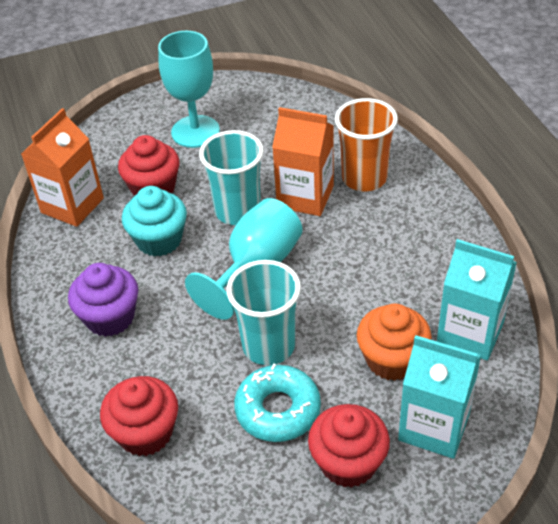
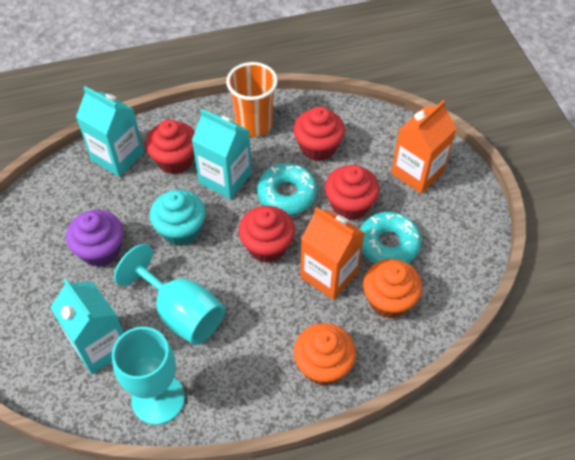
orange cupcake: 1 -> 2
red cupcake: 3 -> 4
turquoise carton: 2 -> 3
turquoise cup: 2 -> 0
turquoise donut: 1 -> 2

